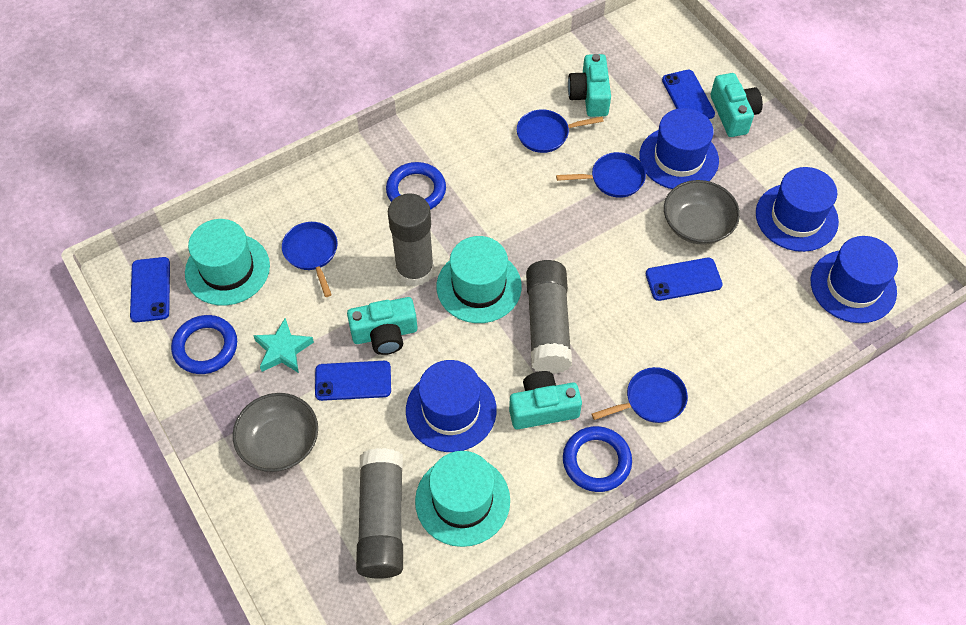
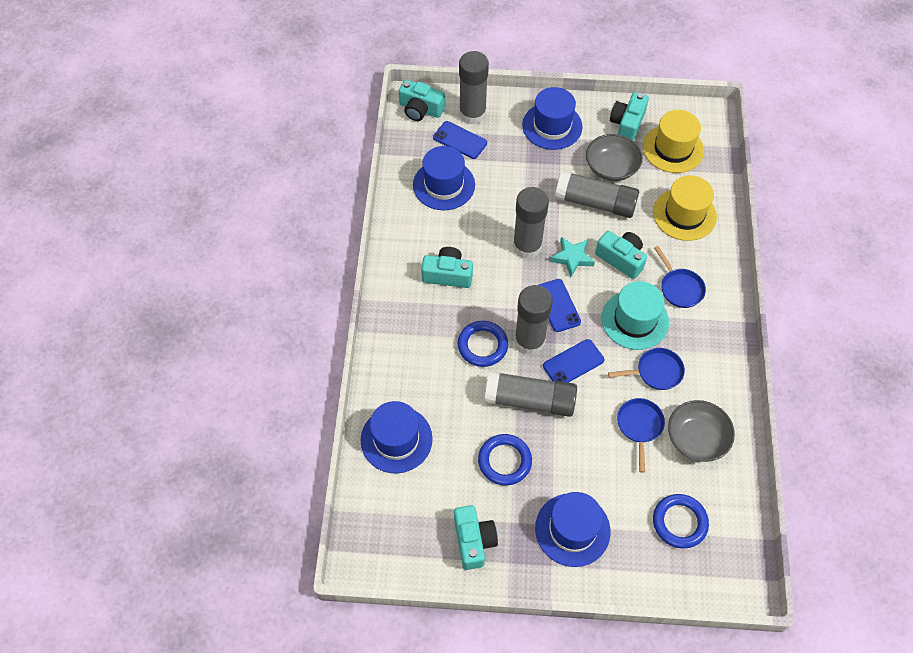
blue pan: 4 -> 3
blue phone: 4 -> 3
grey glue stick: 3 -> 5
turquoise camera: 4 -> 5
turquoise hat: 3 -> 1
yellow hat: 0 -> 2

